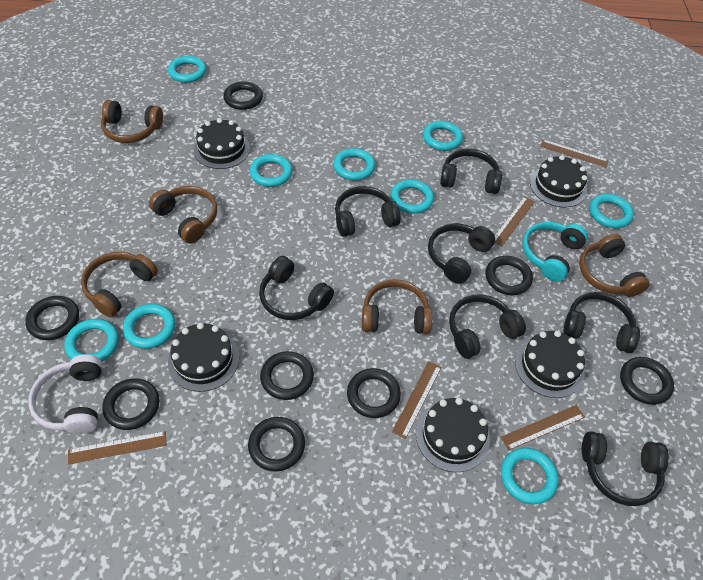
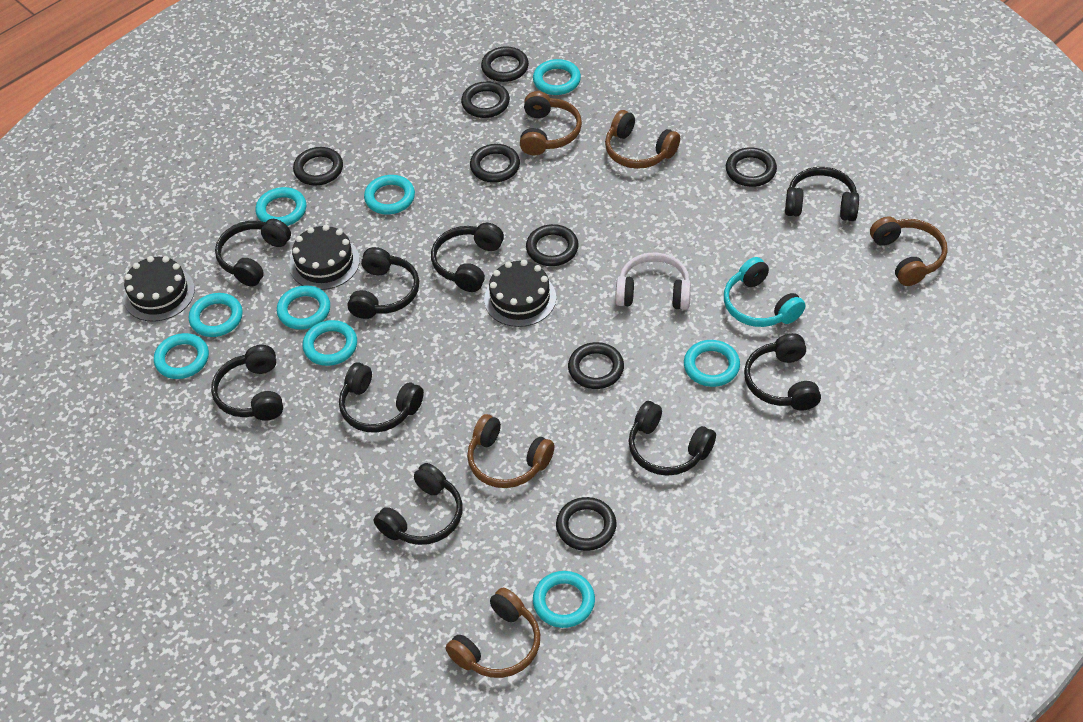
black cake: 5 -> 3
black headphones: 7 -> 9
brown ruler: 5 -> 0

